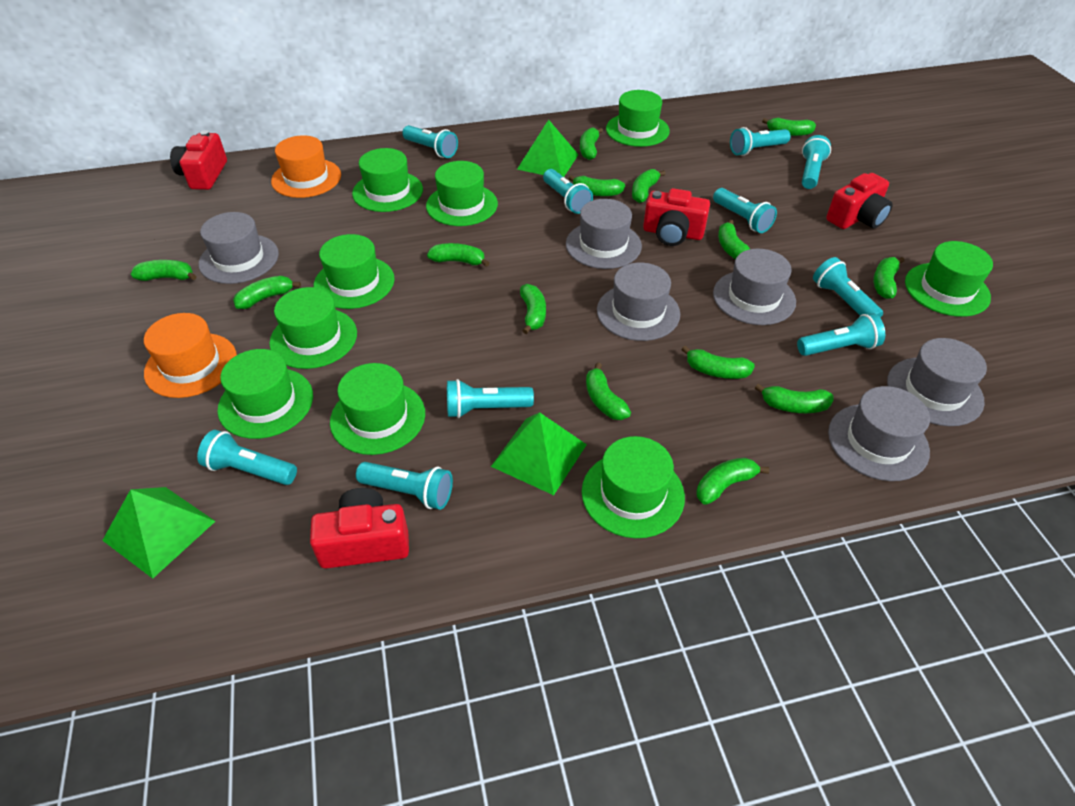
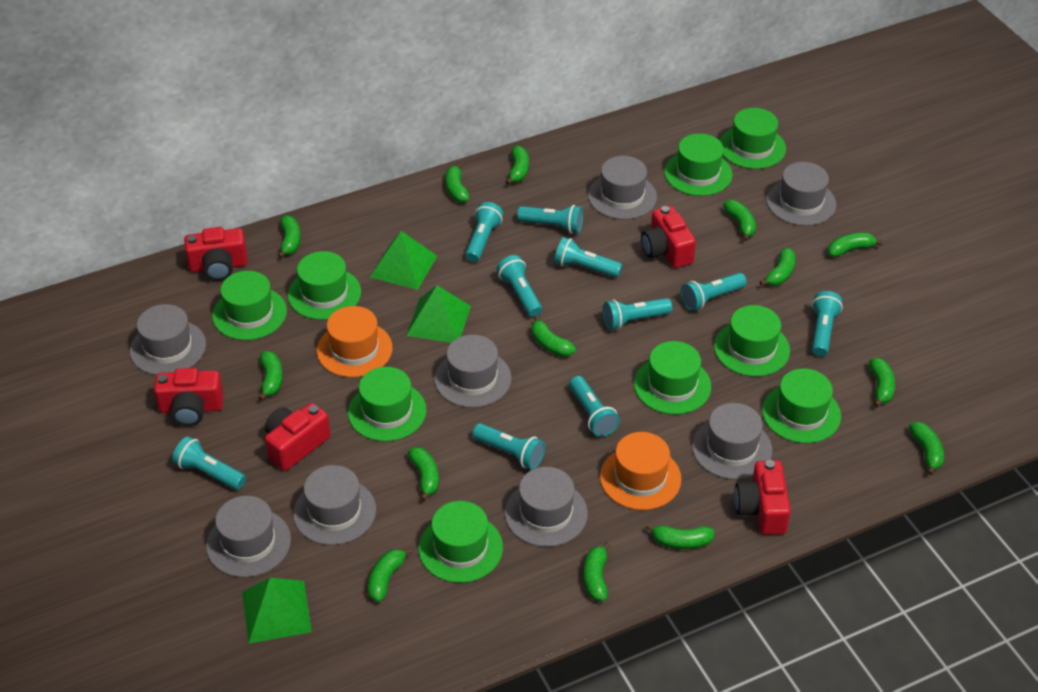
grey hat: 6 -> 8
red camera: 4 -> 5

